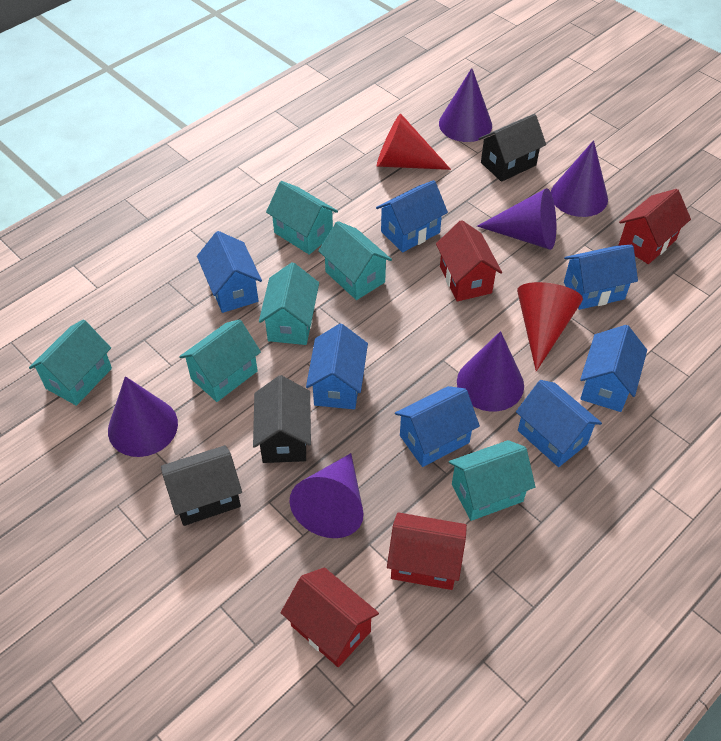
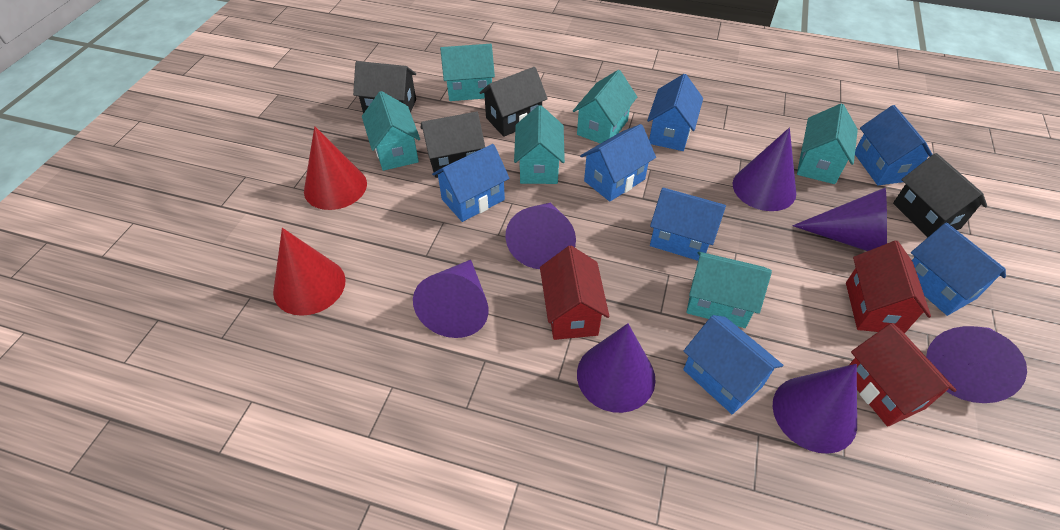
black house: 3 -> 4
purple cone: 6 -> 7
red house: 4 -> 3

